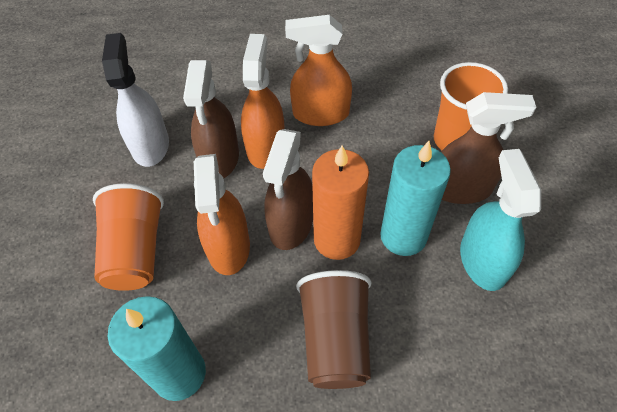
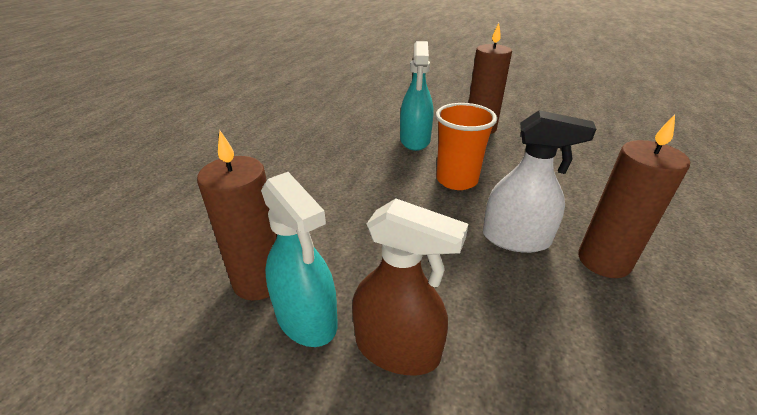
brown candle: 0 -> 3
brown cup: 1 -> 0
brown spray bottle: 3 -> 1
orange candle: 1 -> 0
orange cup: 2 -> 1
orange spray bottle: 3 -> 0
turquoise candle: 2 -> 0
turquoise spray bottle: 1 -> 2

